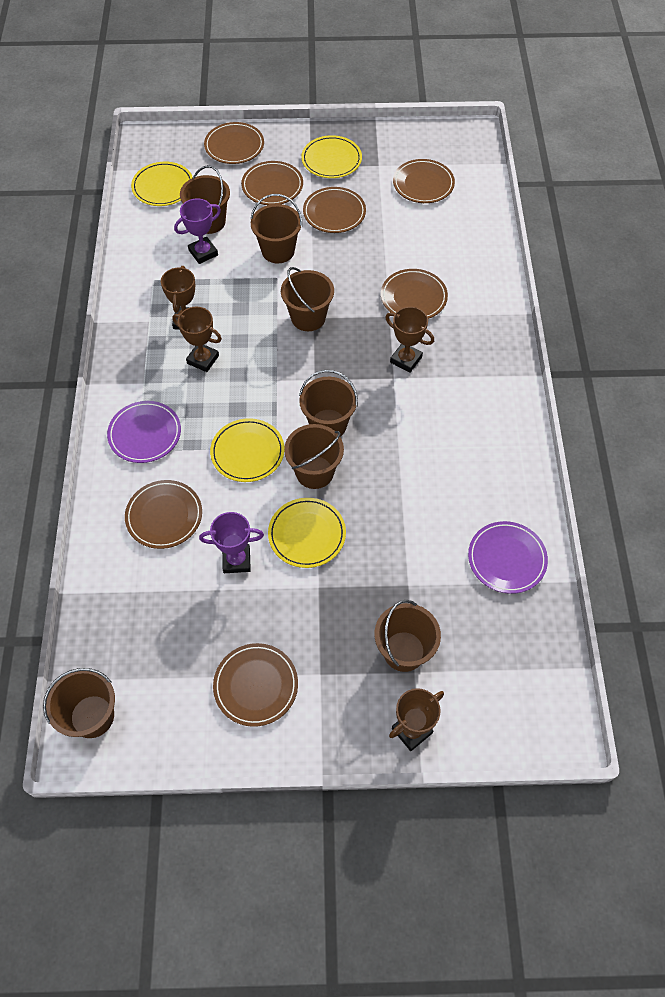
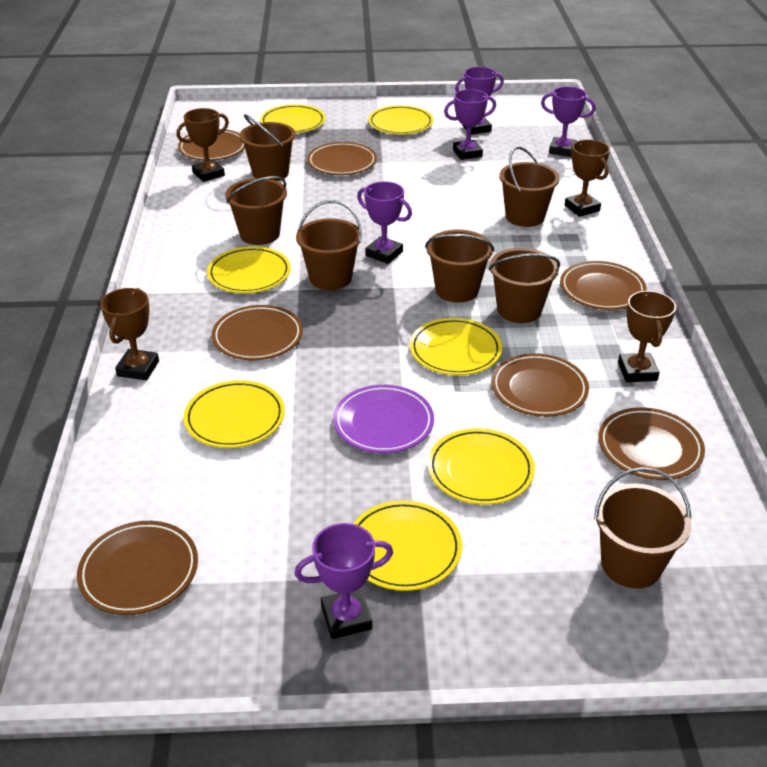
purple plate: 2 -> 1
purple trophy: 2 -> 5
yellow plate: 4 -> 7

